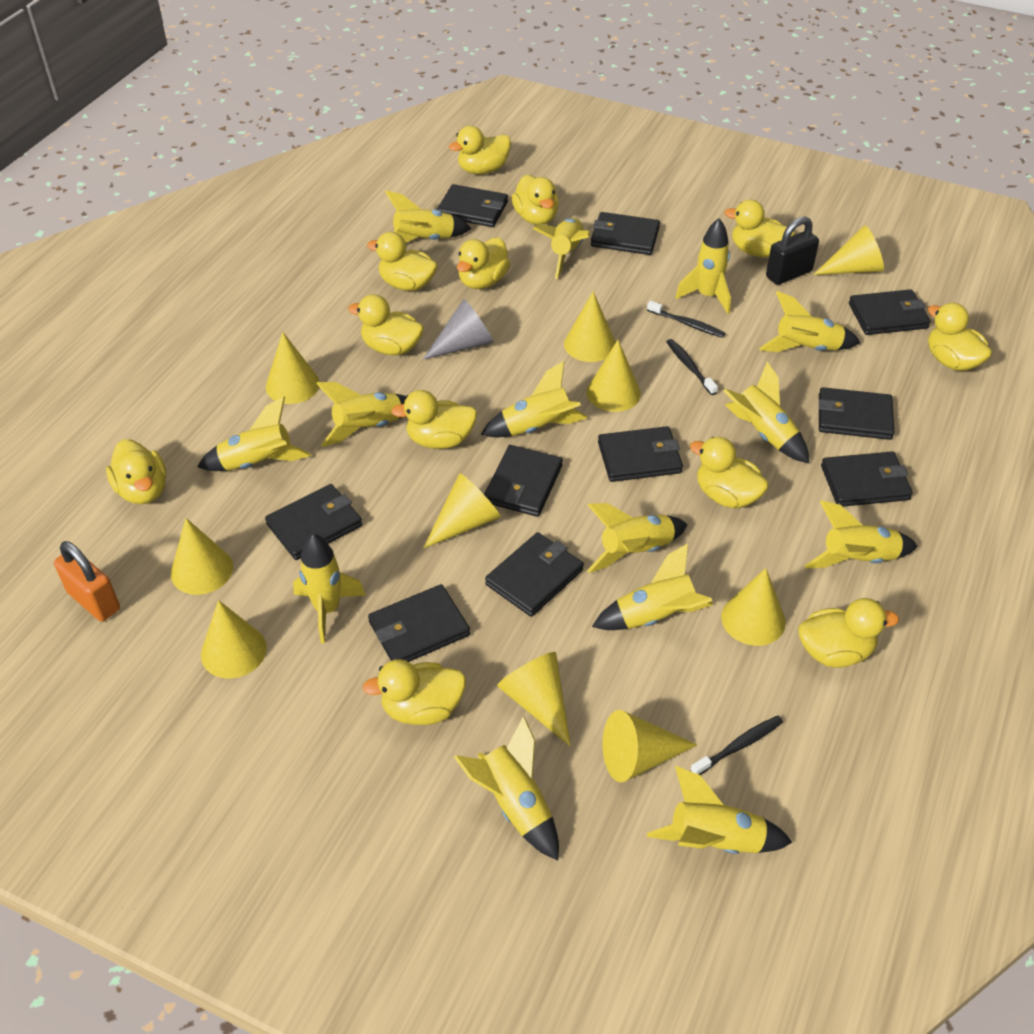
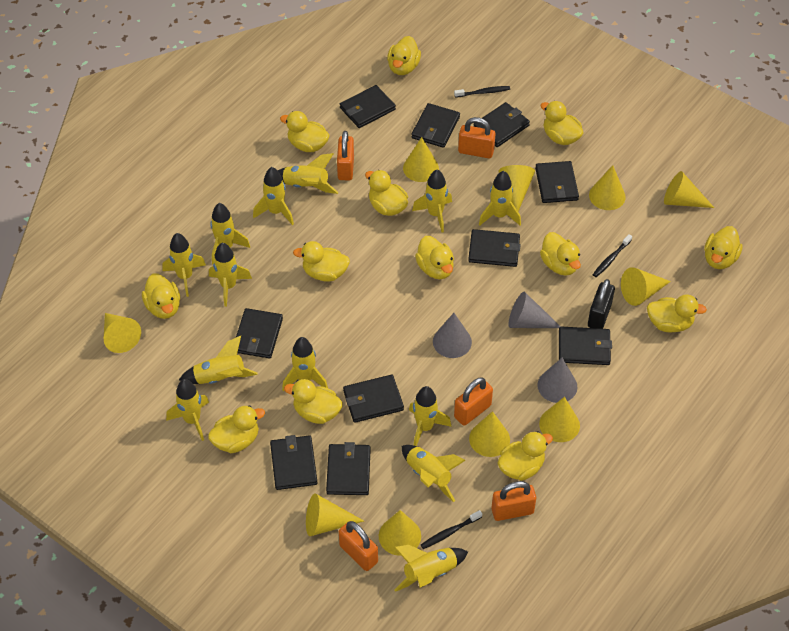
grey cone: 1 -> 3
orange padlock: 1 -> 5
yellow duck: 12 -> 13
yellow rocket: 14 -> 13

